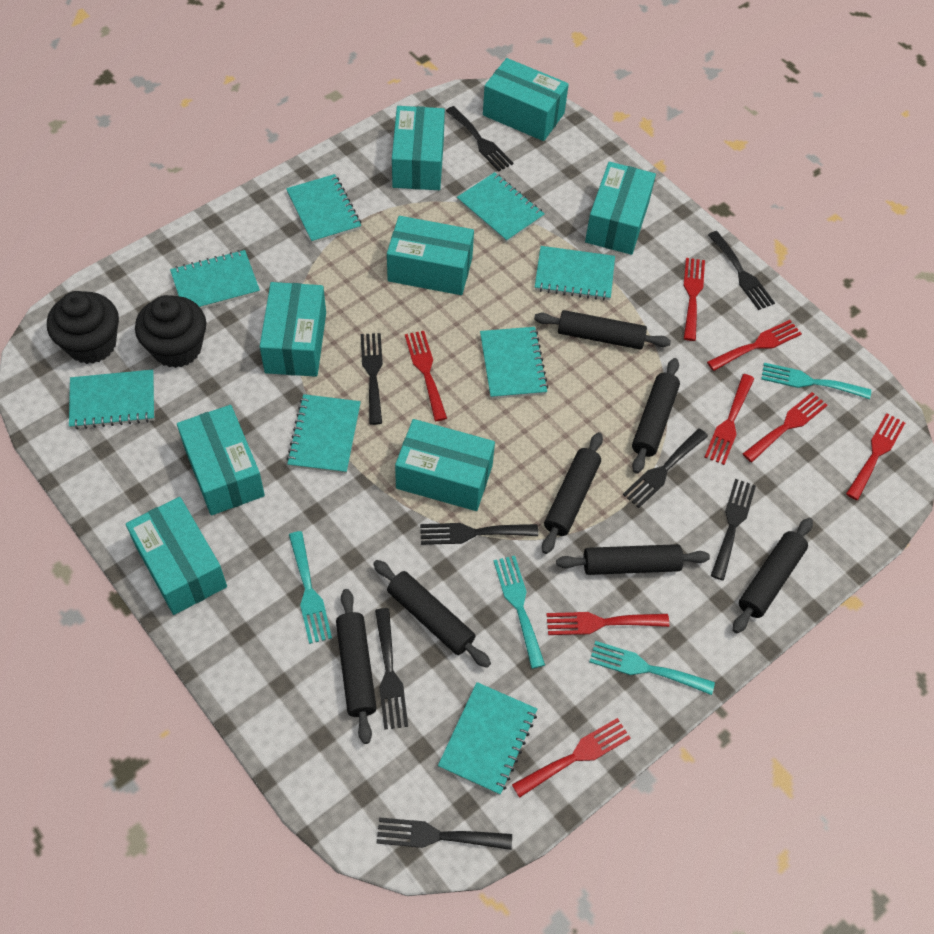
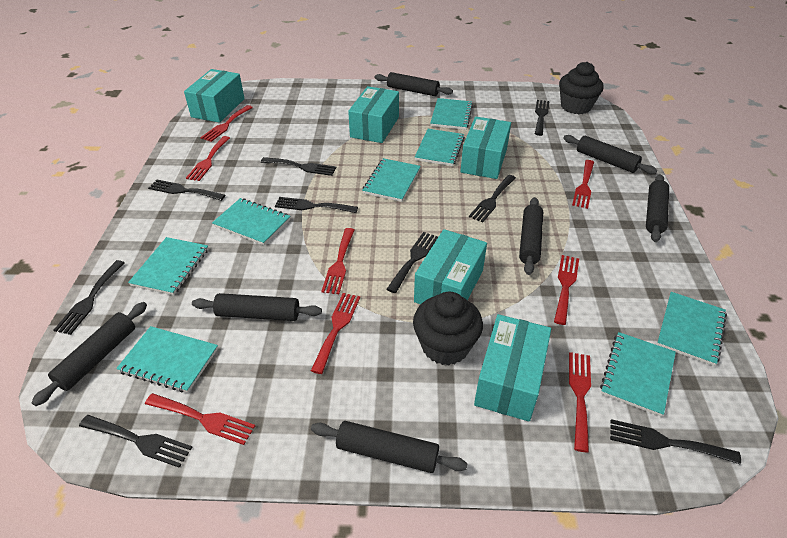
black fork: 8 -> 9
turquoise box: 8 -> 5
turquoise fork: 4 -> 0

